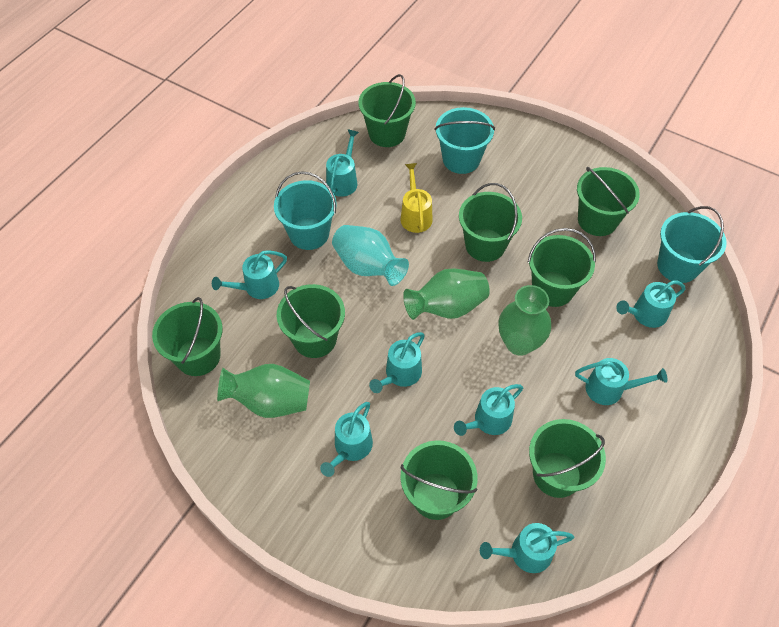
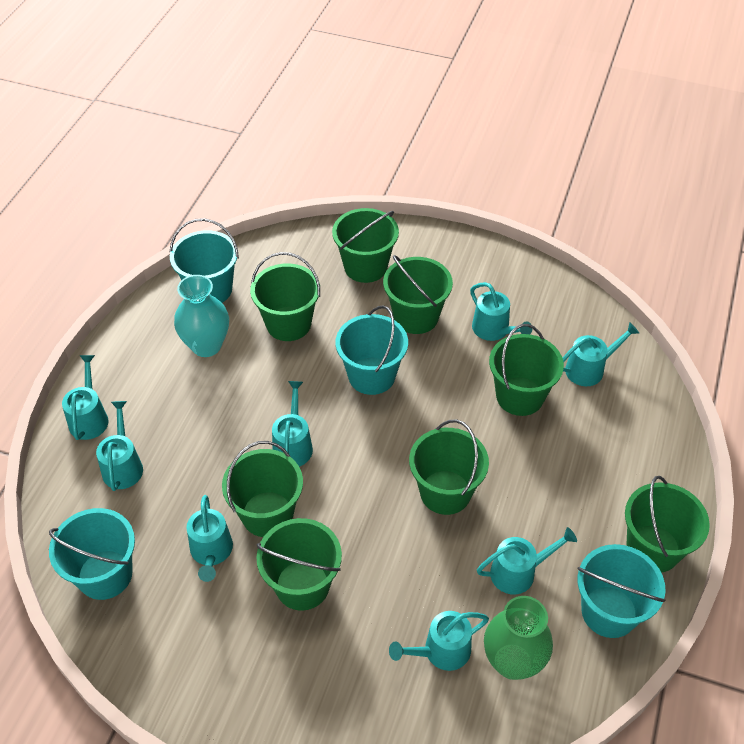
green vase: 3 -> 1
turquoise bucket: 3 -> 4
yellow watering can: 1 -> 0

